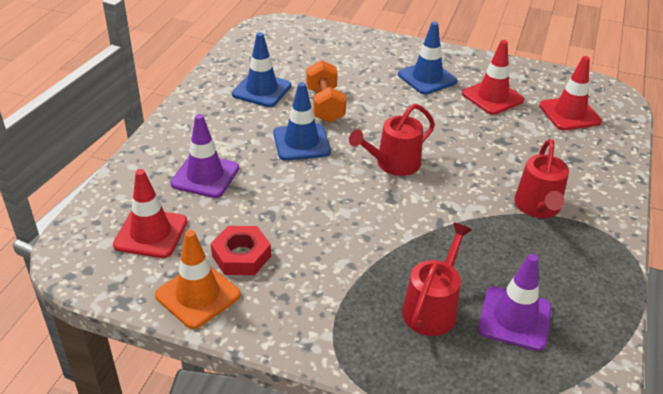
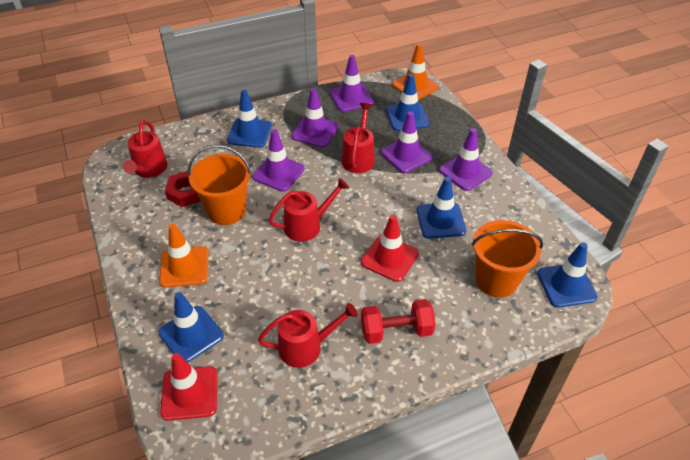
blue traffic cone: 3 -> 5
orange bucket: 0 -> 2
orange dumbbell: 1 -> 0
orange traffic cone: 1 -> 2
purple traffic cone: 2 -> 5
red dumbbell: 0 -> 1
red traffic cone: 3 -> 2
red watering can: 3 -> 4

